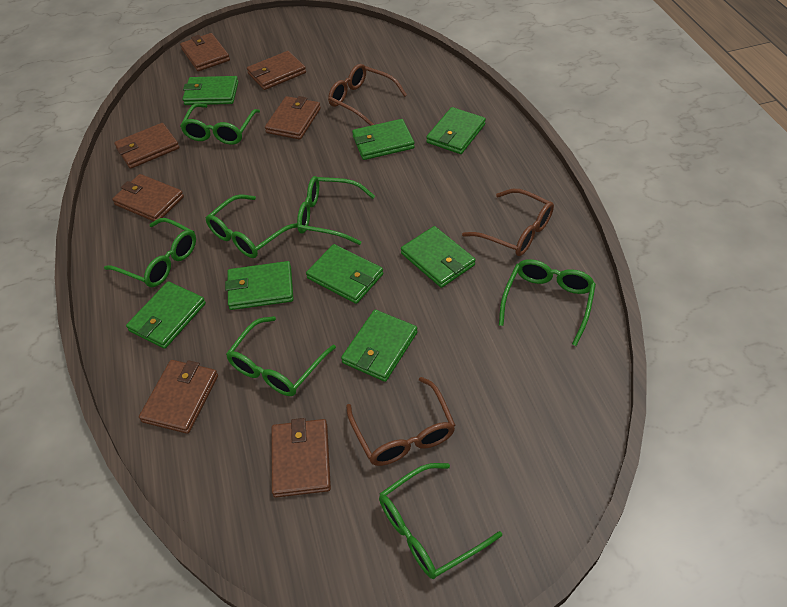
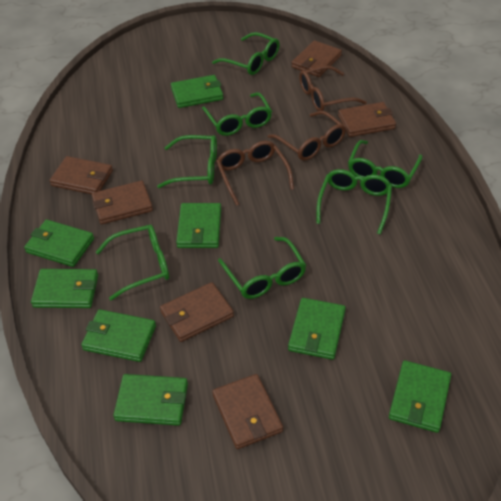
brown wallet: 7 -> 6

